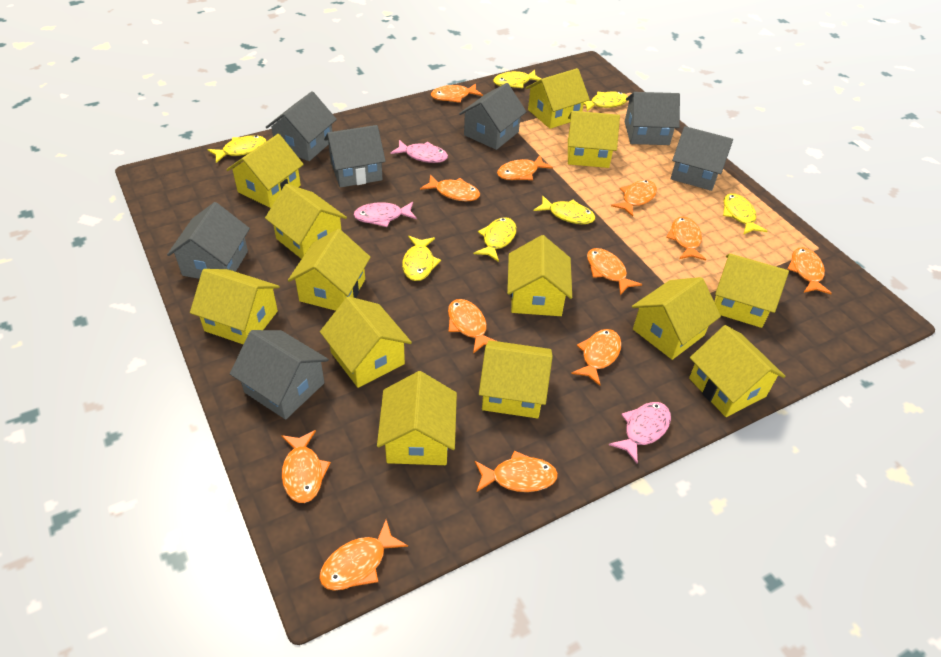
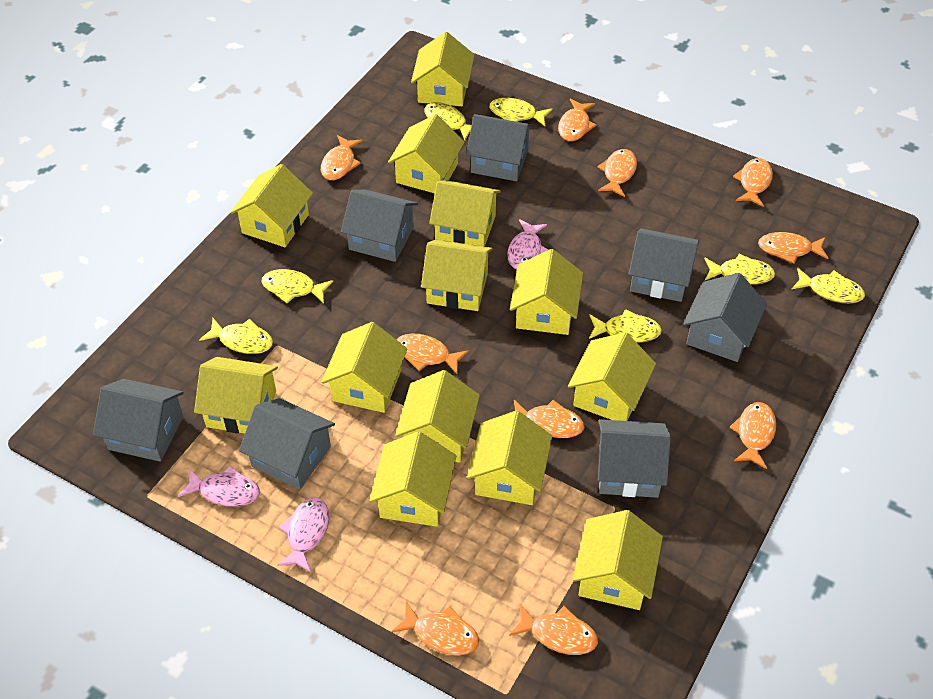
orange fish: 12 -> 10

